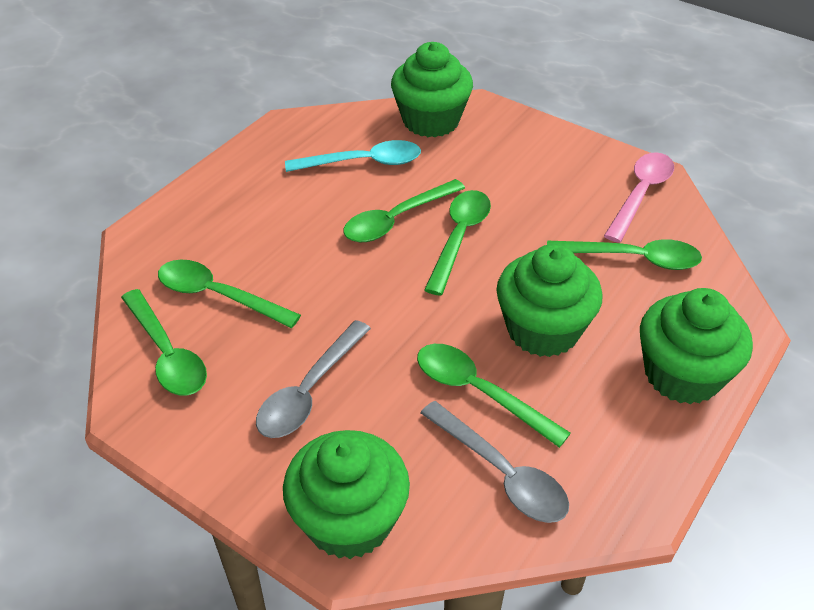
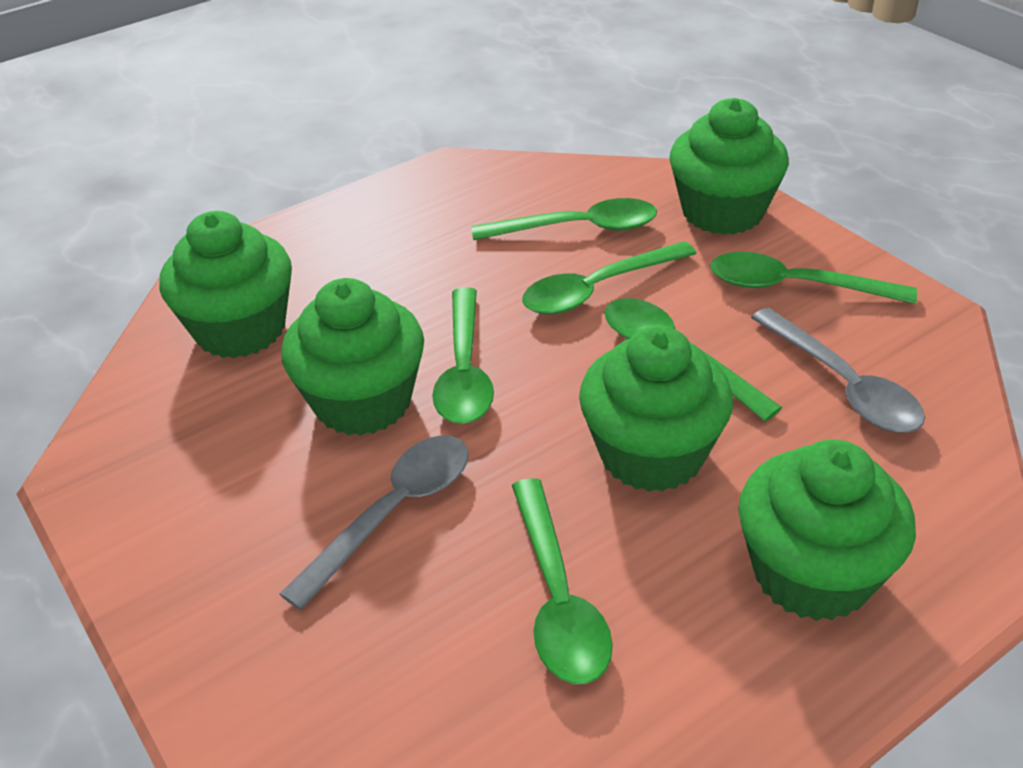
green cupcake: 4 -> 5
pink spoon: 1 -> 0
turquoise spoon: 1 -> 0

